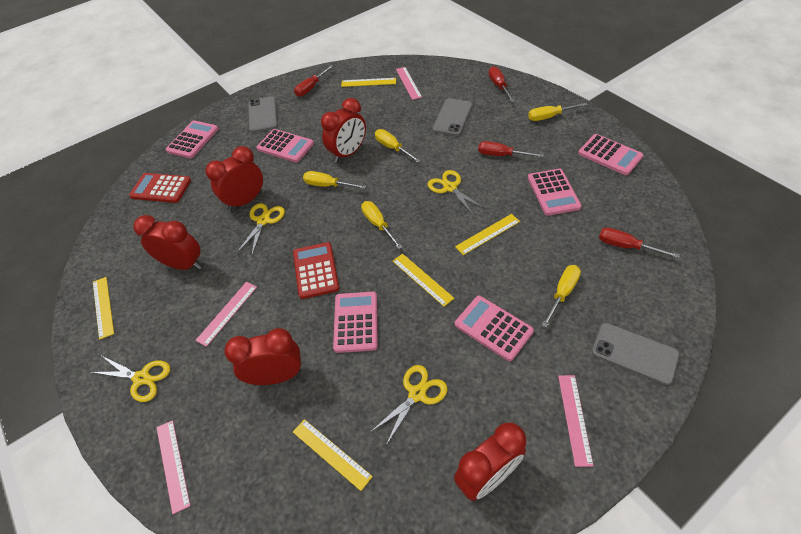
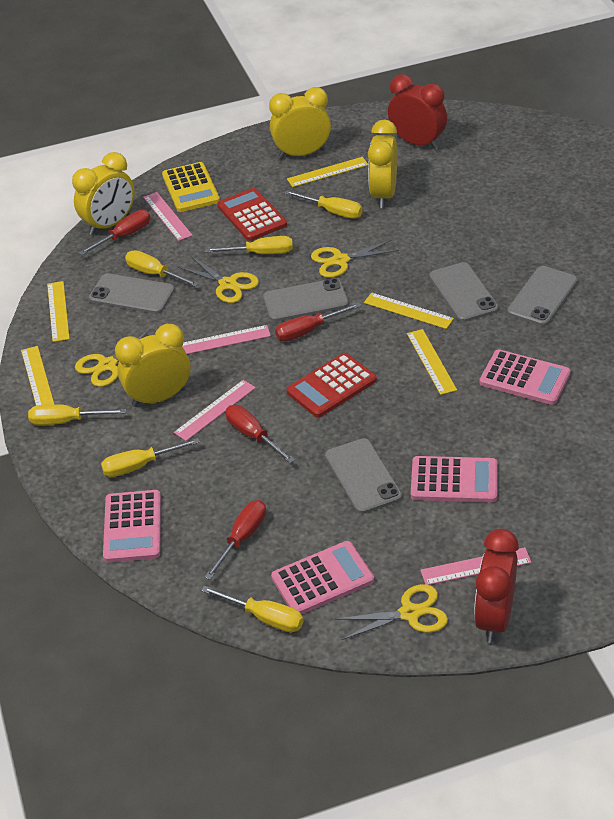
grey phone: 3 -> 5
pink calculator: 6 -> 4
red clock: 5 -> 2
yellow calculator: 0 -> 1
yellow clock: 0 -> 4
yellow screwdriver: 5 -> 6

